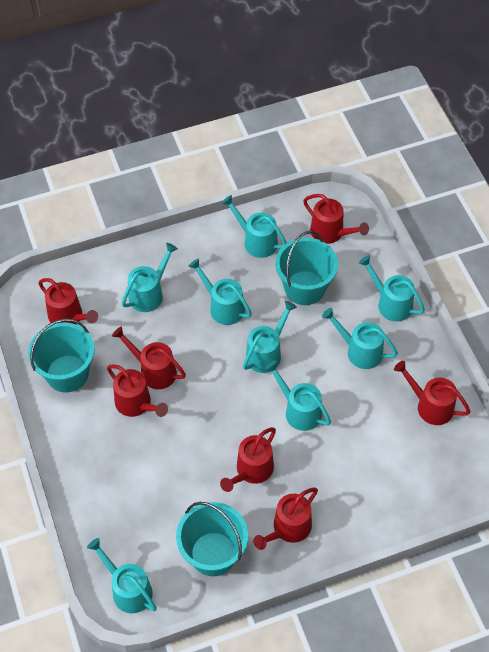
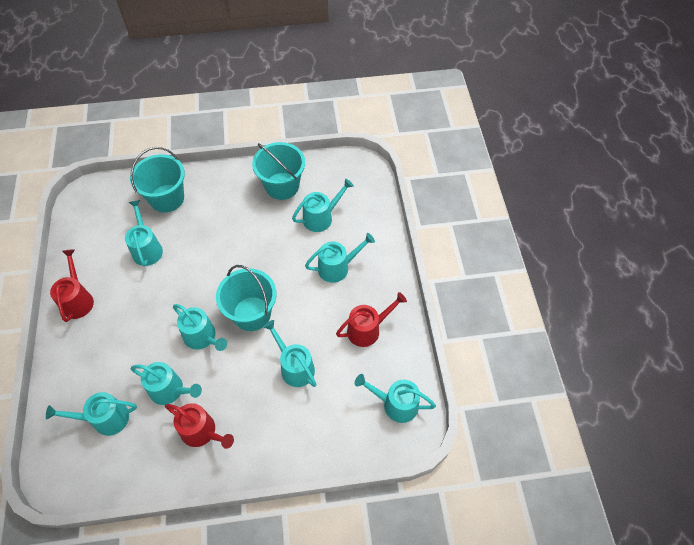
red watering can: 7 -> 3

